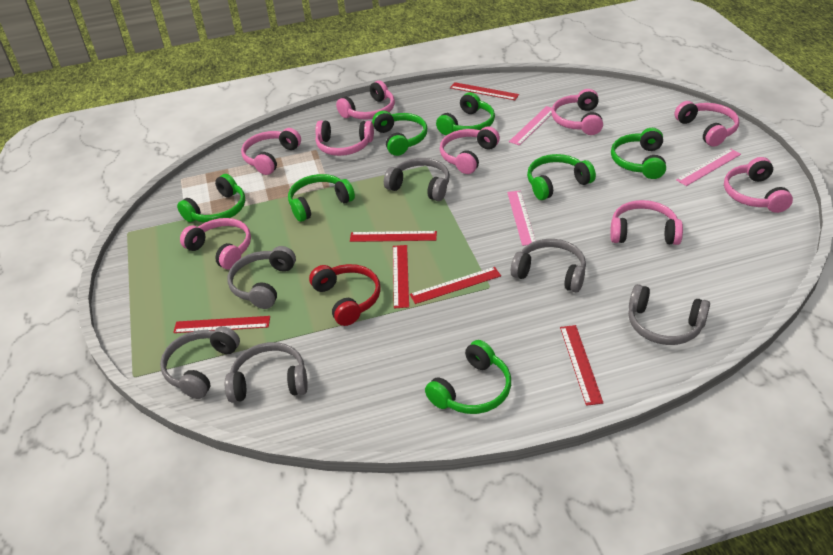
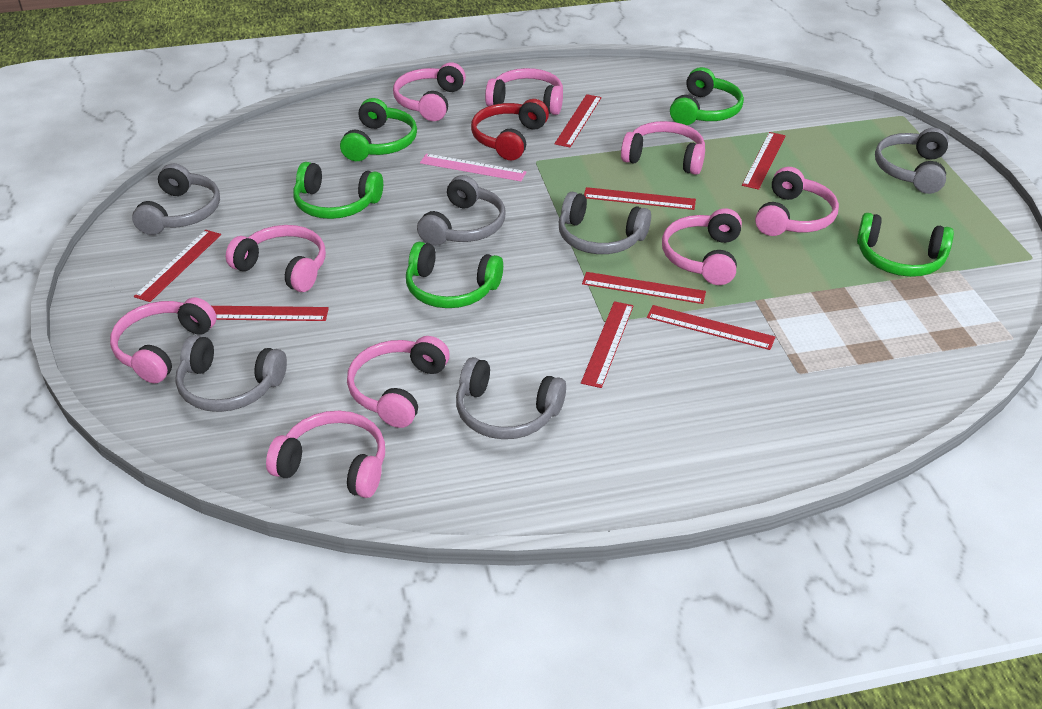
green headphones: 7 -> 5
pink ruler: 3 -> 1
red ruler: 6 -> 8

